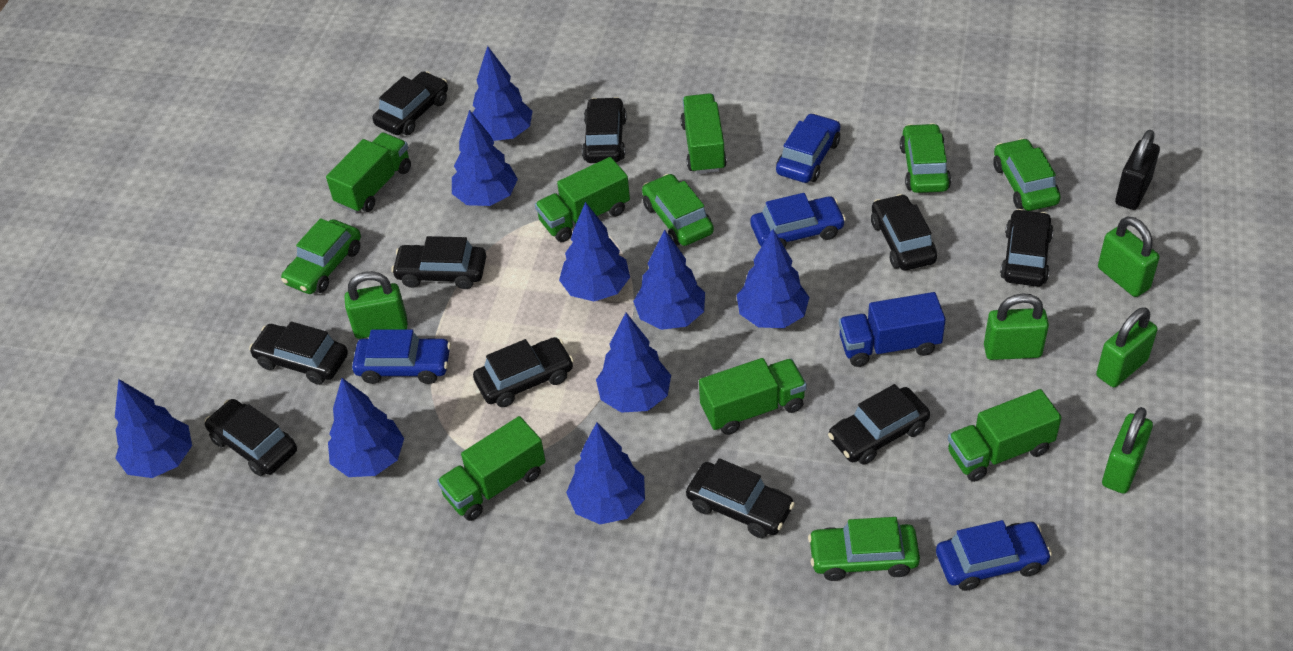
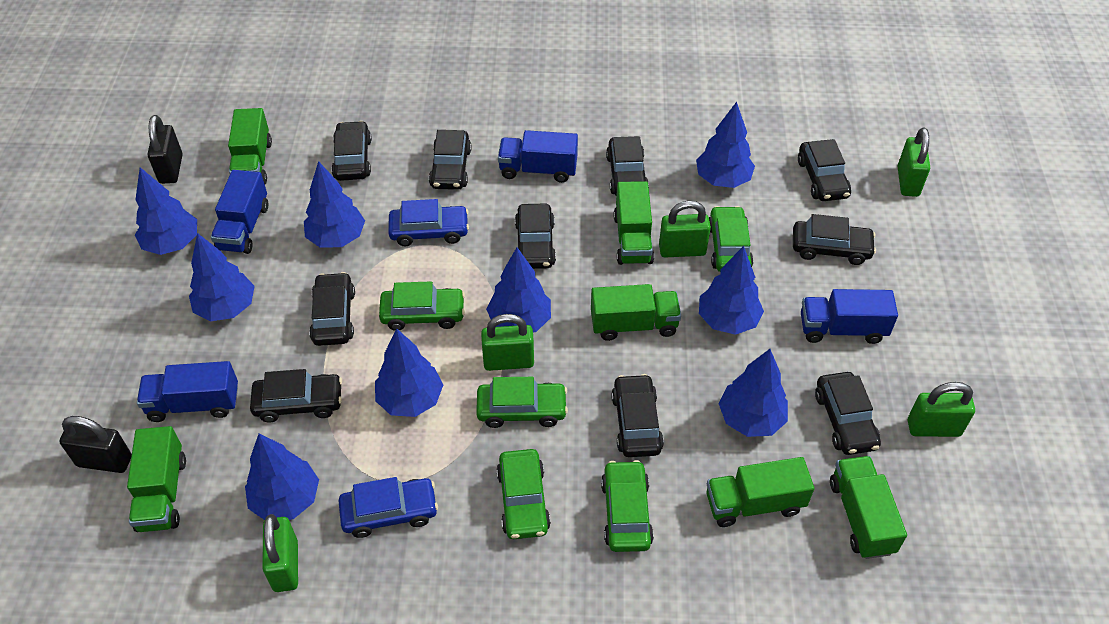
black padlock: 1 -> 2
blue car: 4 -> 2
blue truck: 1 -> 4

